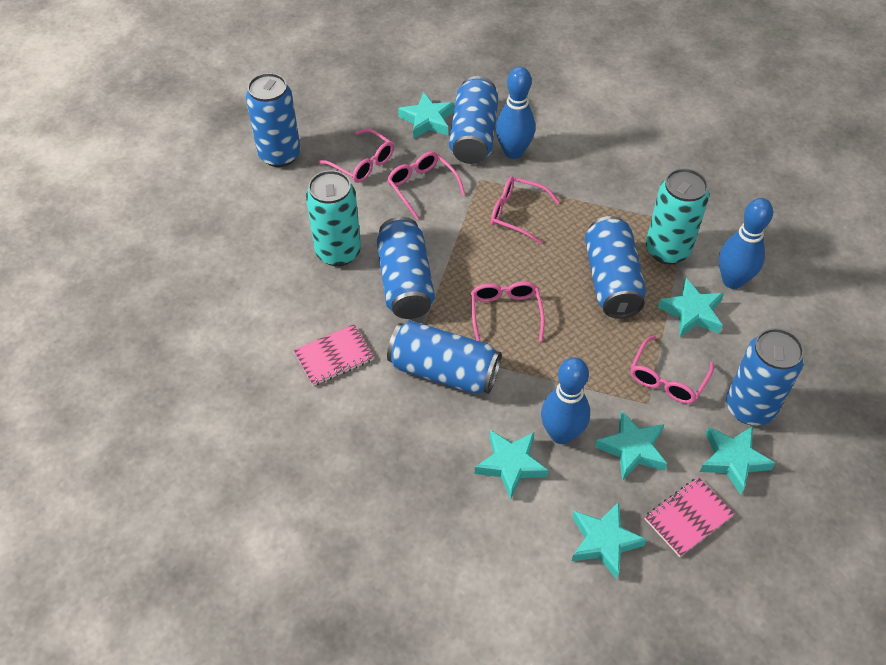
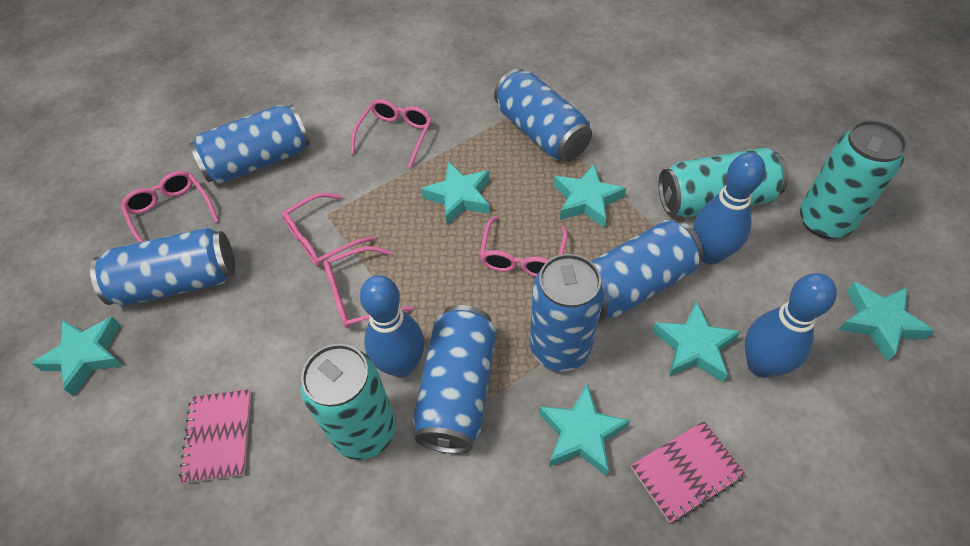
turquoise can: 2 -> 3

